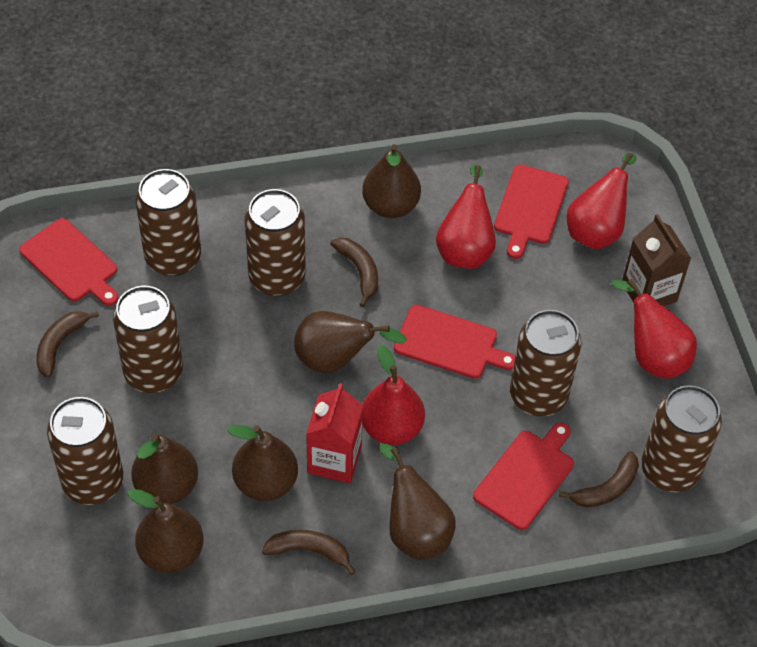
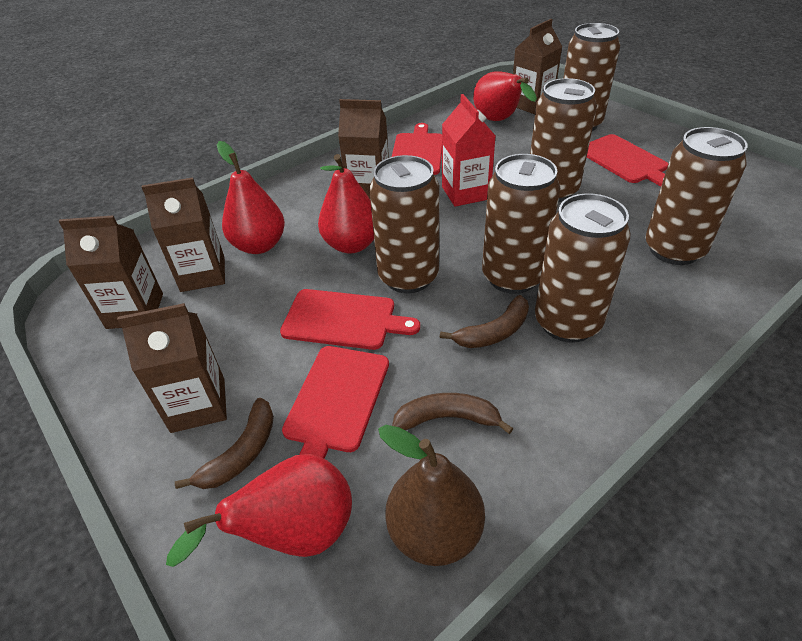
brown banana: 4 -> 3
brown carton: 1 -> 5
brown pear: 6 -> 1

